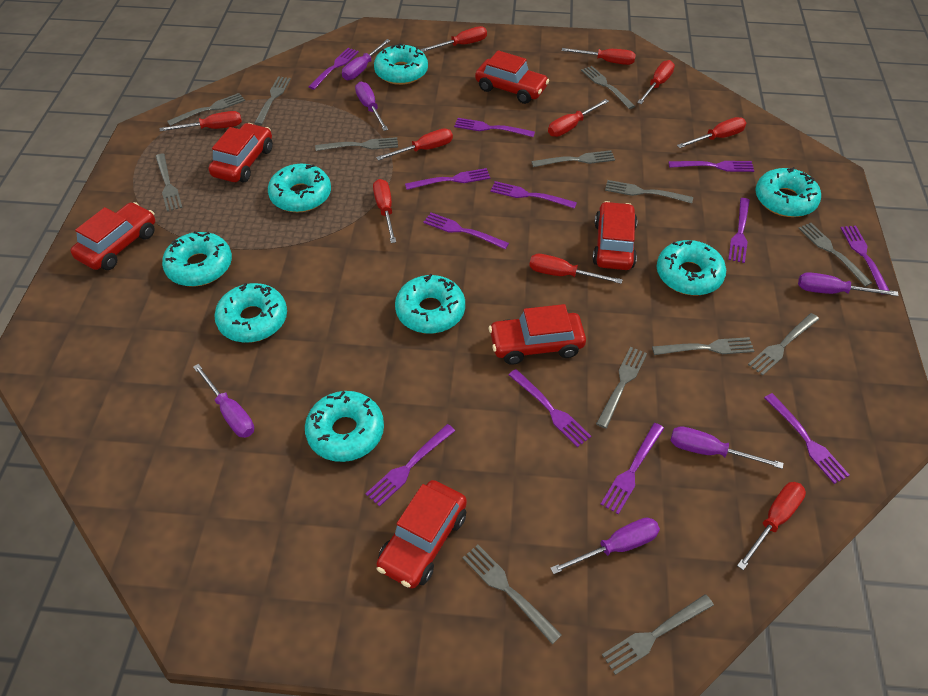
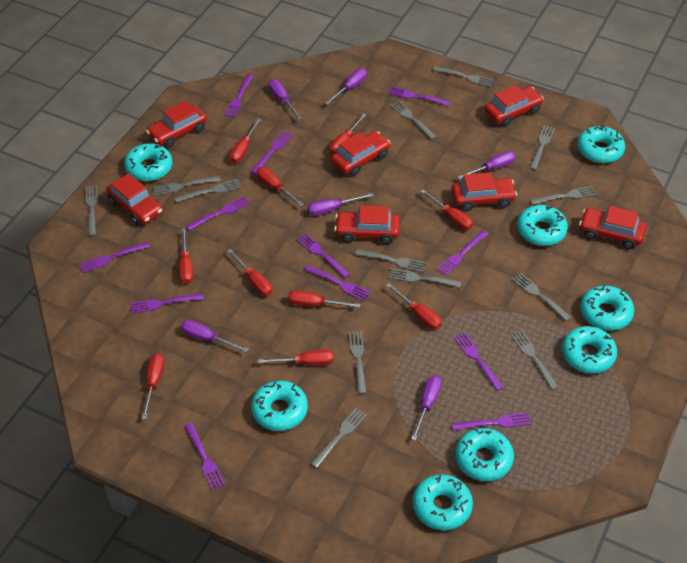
red car: 6 -> 7

